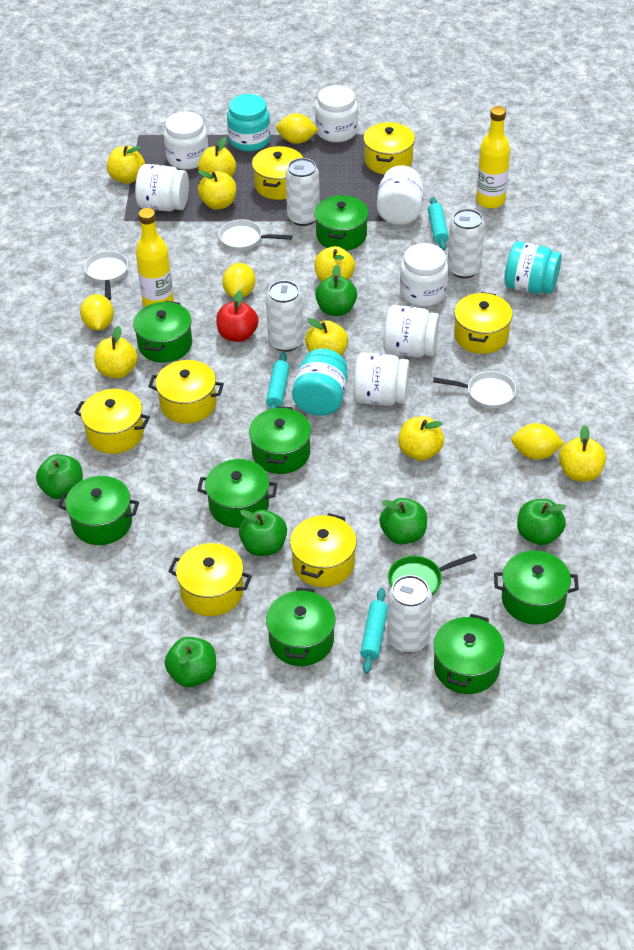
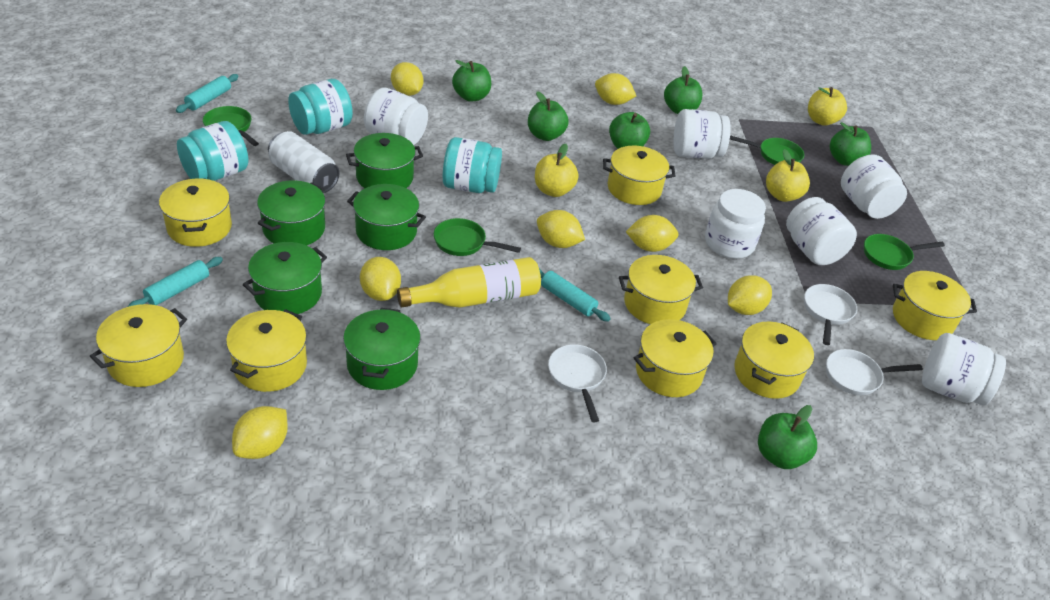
green pan: 1 -> 4
green pot: 8 -> 5
red apple: 1 -> 0
white can: 4 -> 1
white jar: 7 -> 6
yellow apple: 8 -> 3
yellow bottle: 2 -> 1
yellow lemon: 4 -> 7
yellow pot: 7 -> 8

